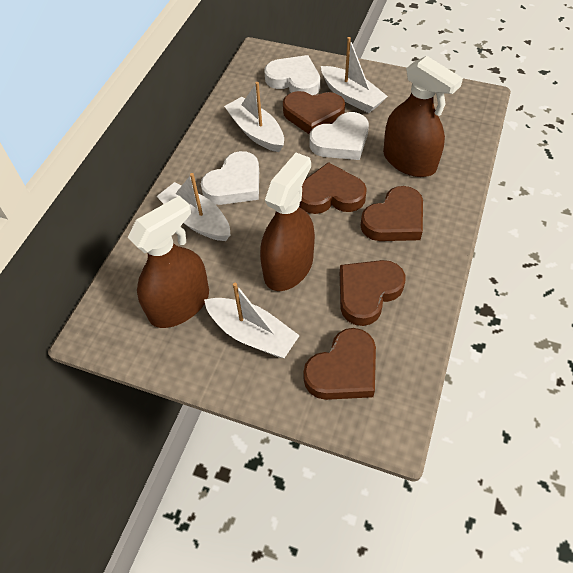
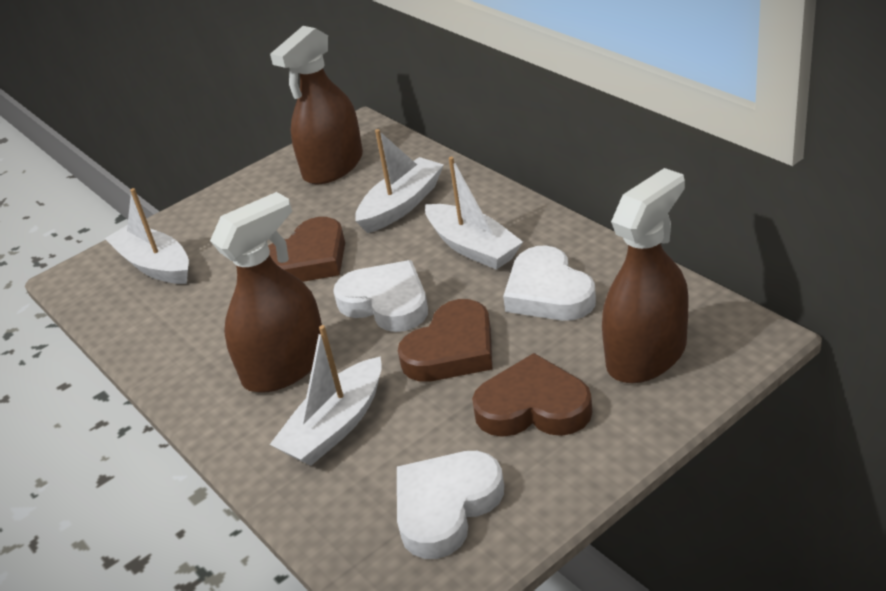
brown heart: 5 -> 3

